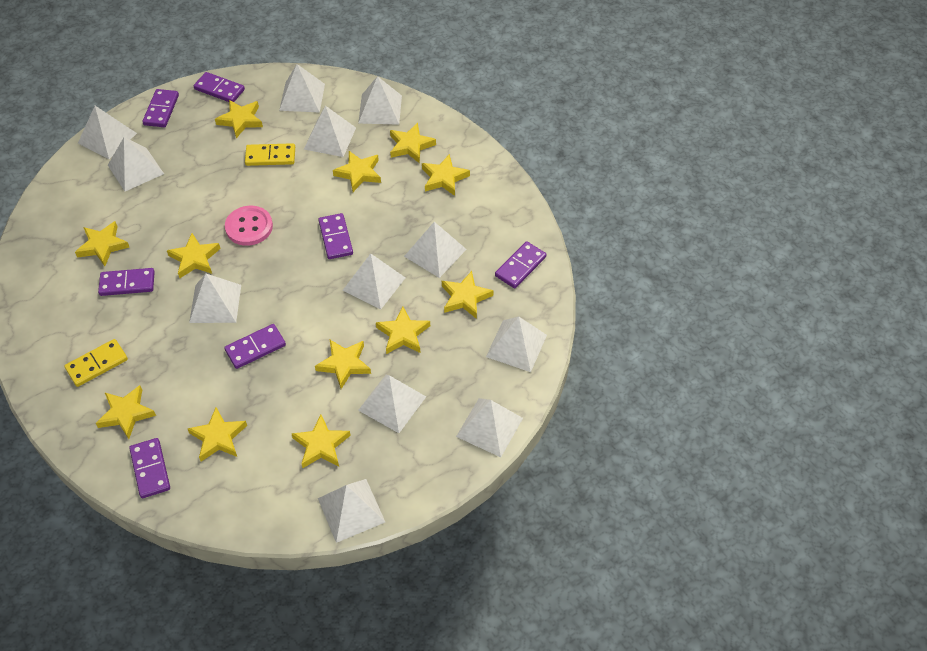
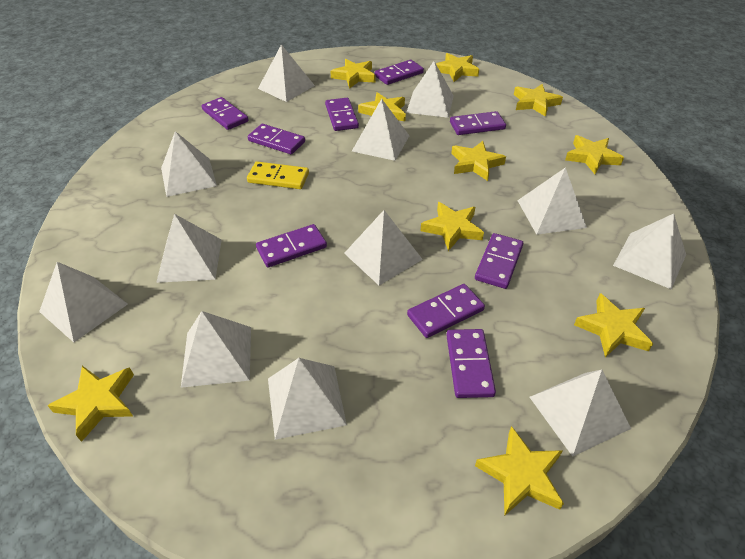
pink button: 1 -> 0
purple domino: 7 -> 9
yellow domino: 2 -> 1
yellow star: 12 -> 10

